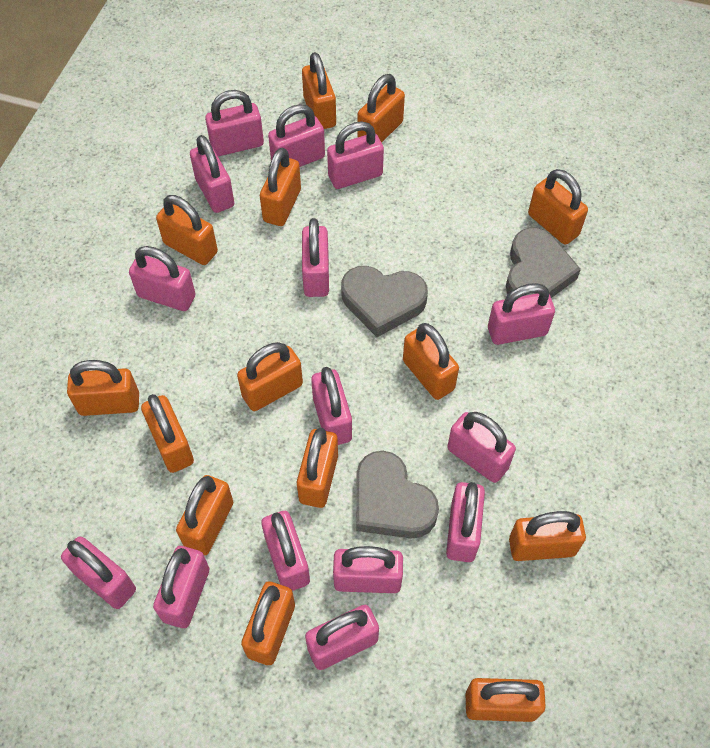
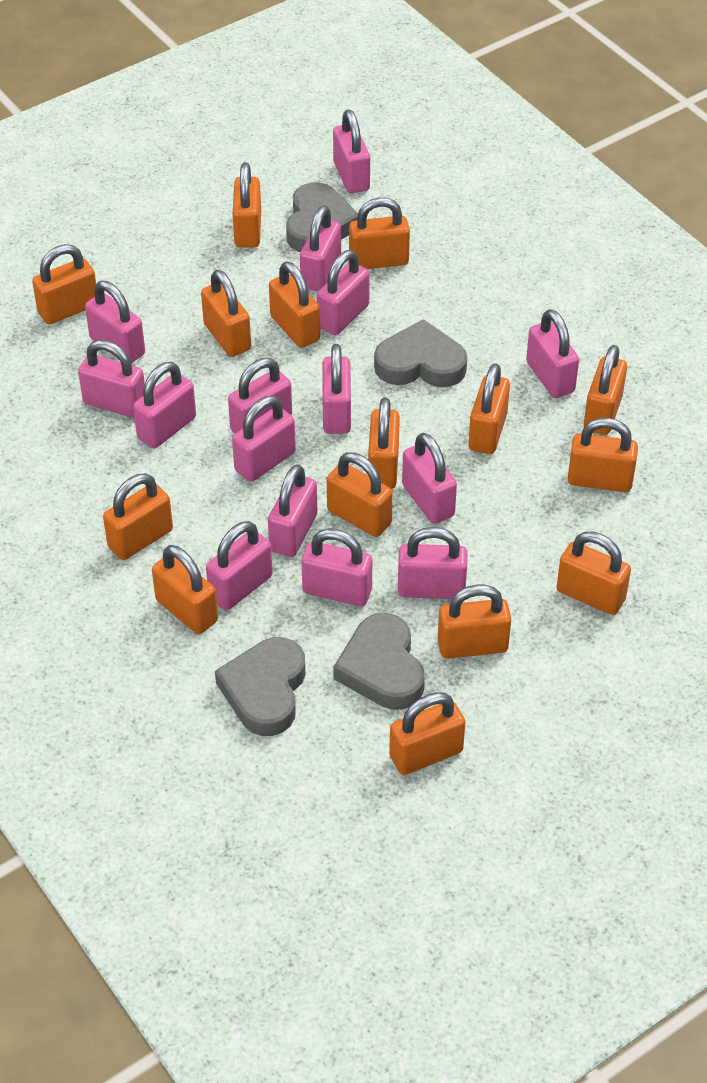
grey heart: 3 -> 4
orange padlock: 14 -> 15

